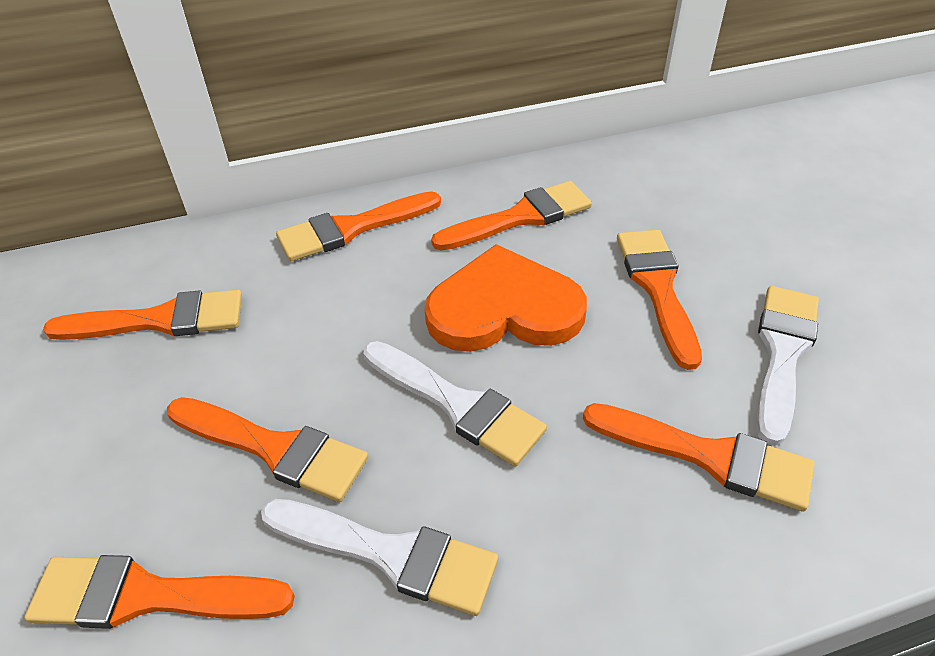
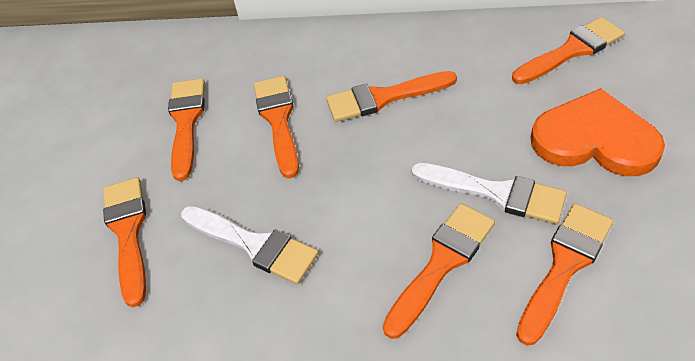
white brush: 3 -> 2

